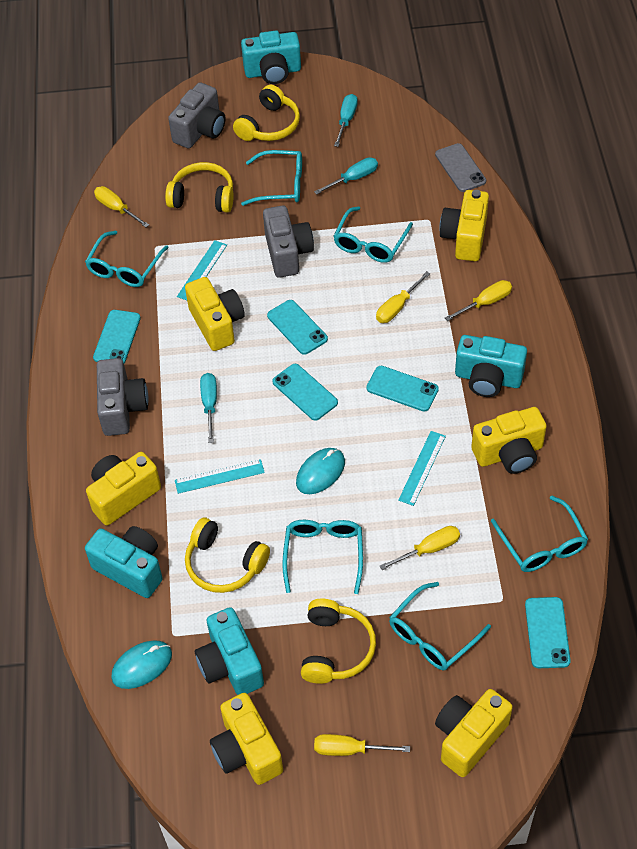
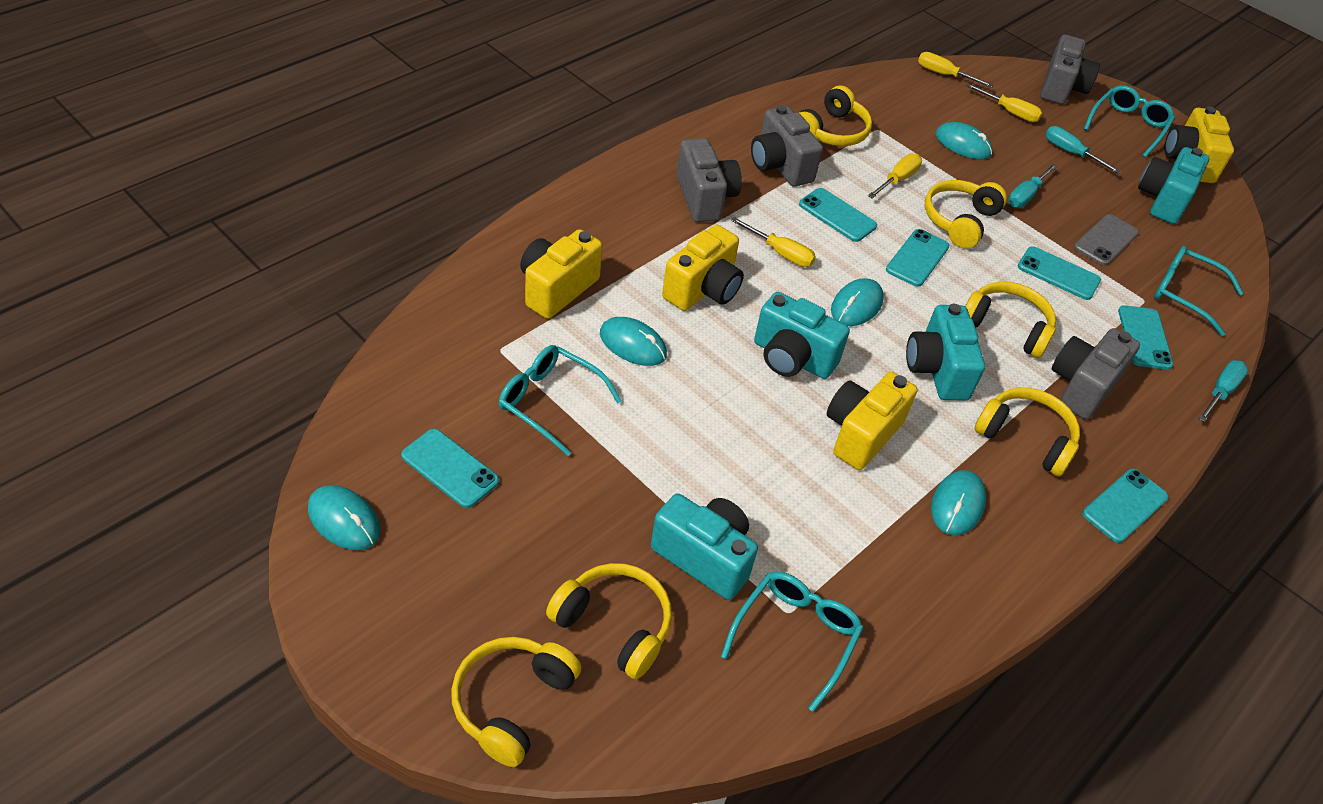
grey camera: 3 -> 4
turquoise glasses: 6 -> 4
turquoise mouse: 2 -> 5
turquoise phone: 5 -> 6
turquoise ruler: 3 -> 0
yellow camera: 6 -> 4
yellow headphones: 4 -> 6
yellow screwdriver: 5 -> 4

